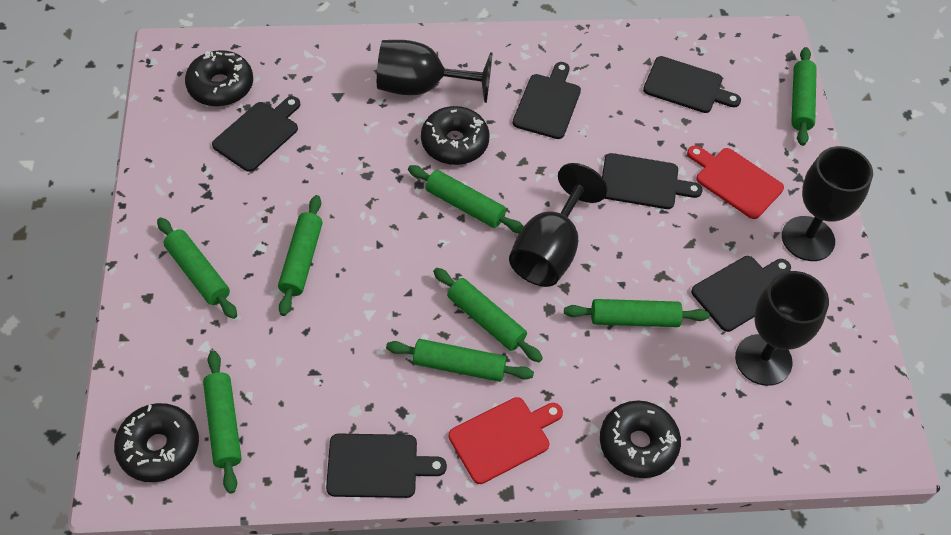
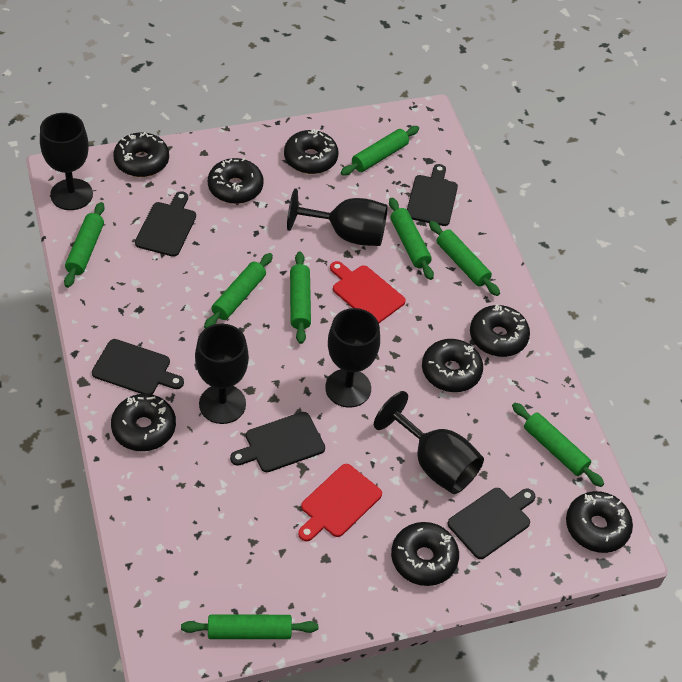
black cutting board: 6 -> 5
black donut: 4 -> 8
black goblet: 4 -> 5

